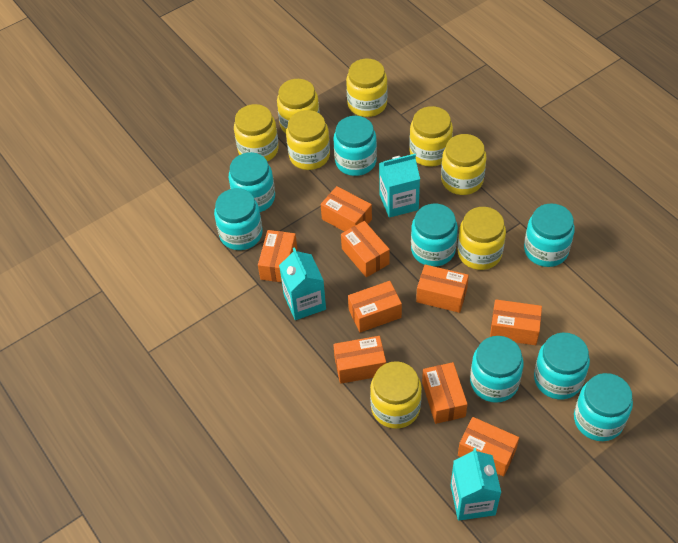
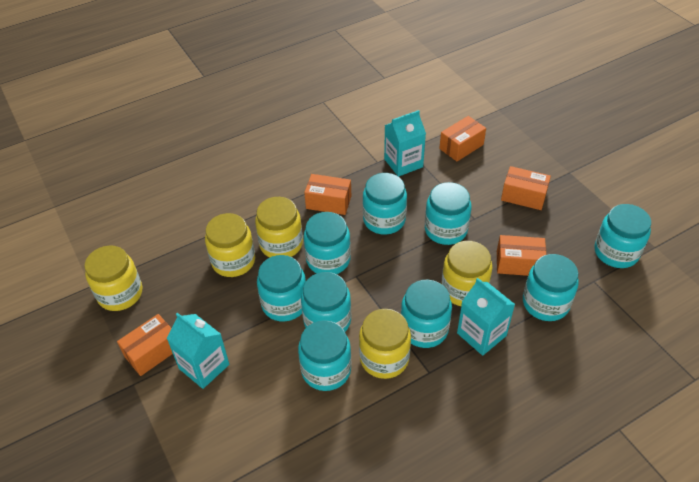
orange box: 9 -> 5
turquoise jar: 8 -> 9
yellow jar: 8 -> 5

